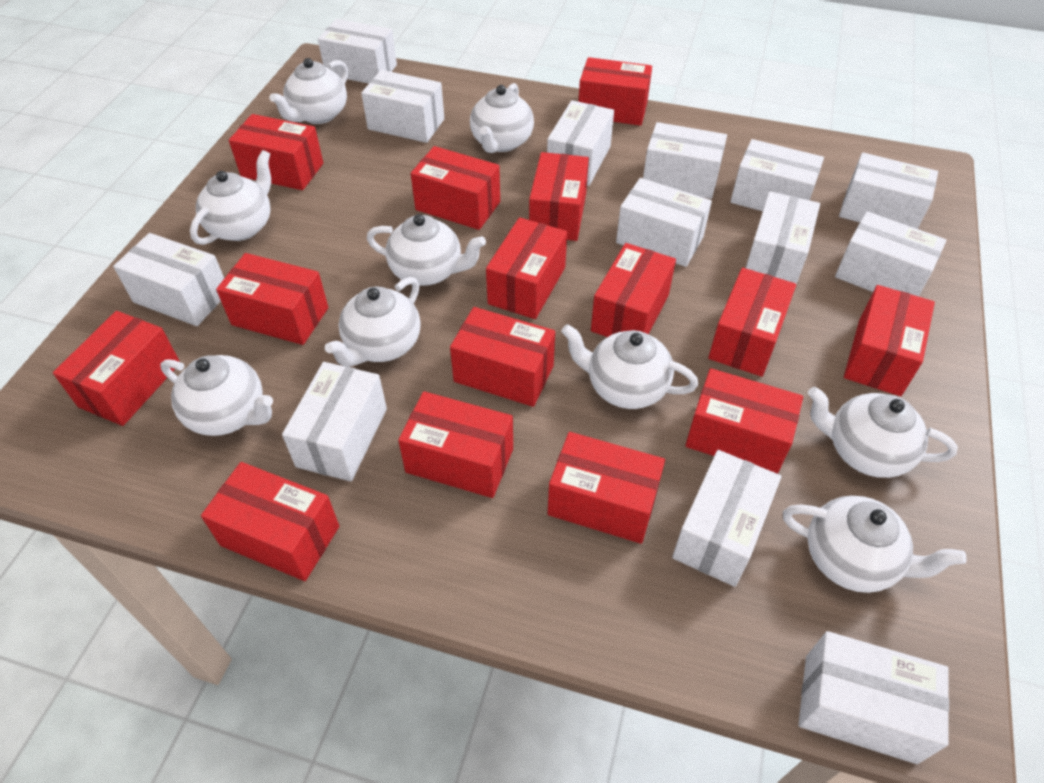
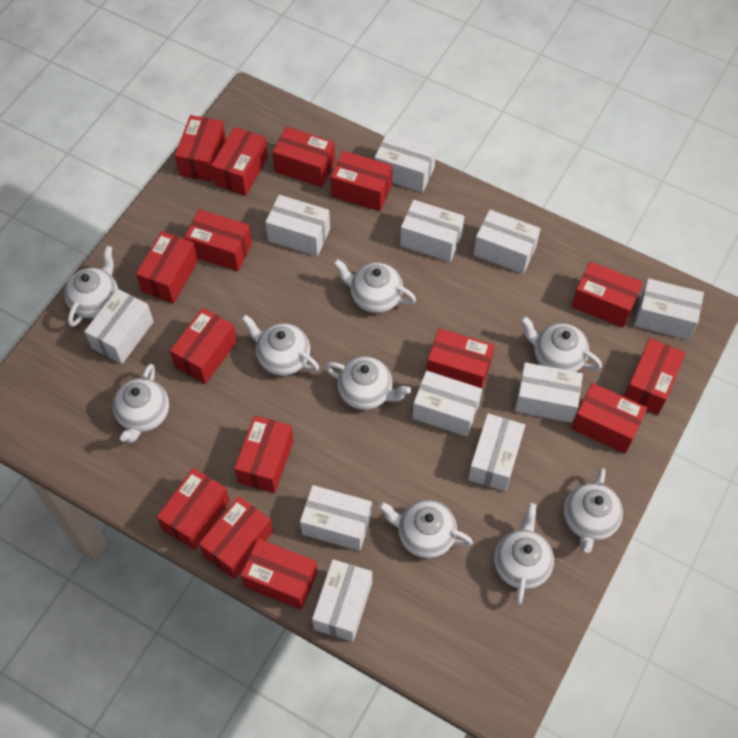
white box: 13 -> 11

